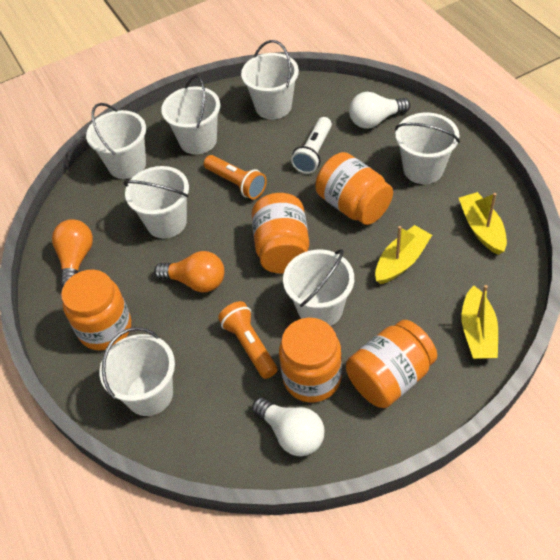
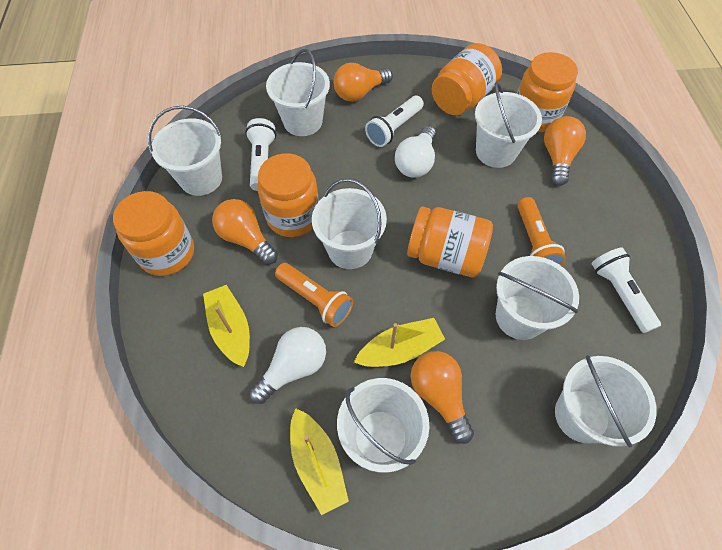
orange light bulb: 2 -> 4
white flashlight: 1 -> 3

